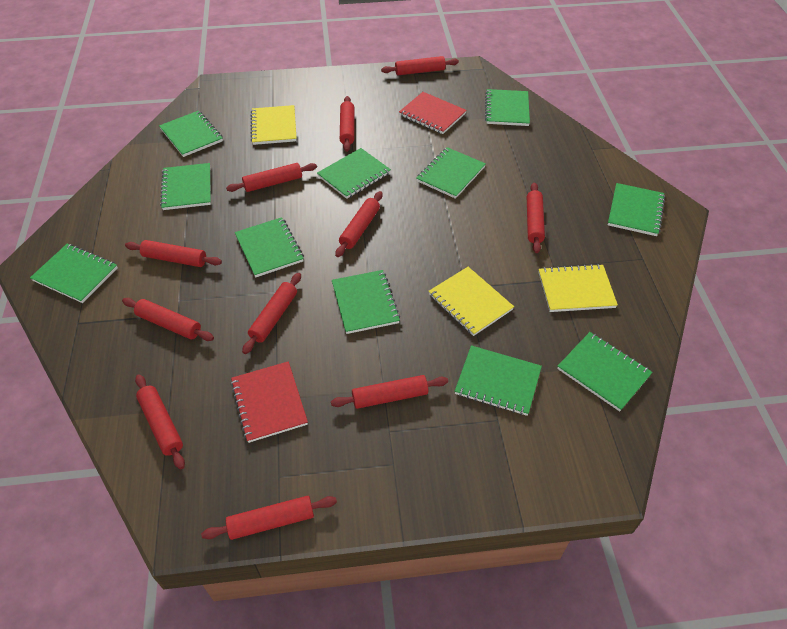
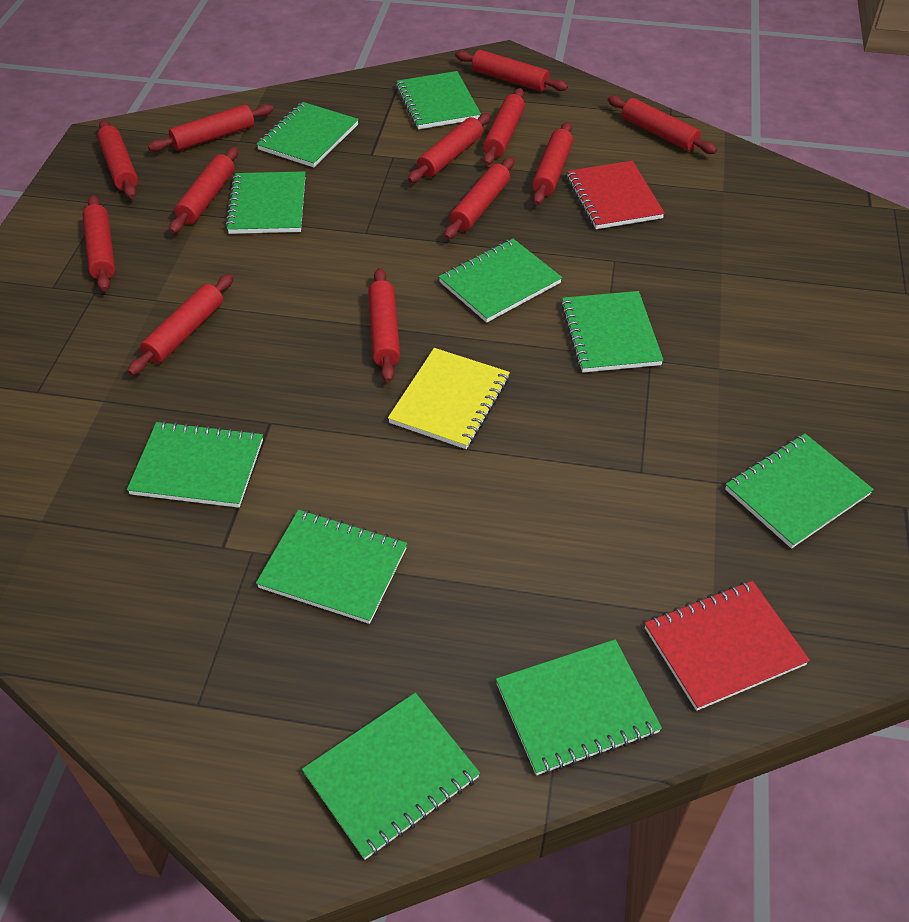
green notebook: 11 -> 10
red rolling pin: 11 -> 12
yellow notebook: 3 -> 1

